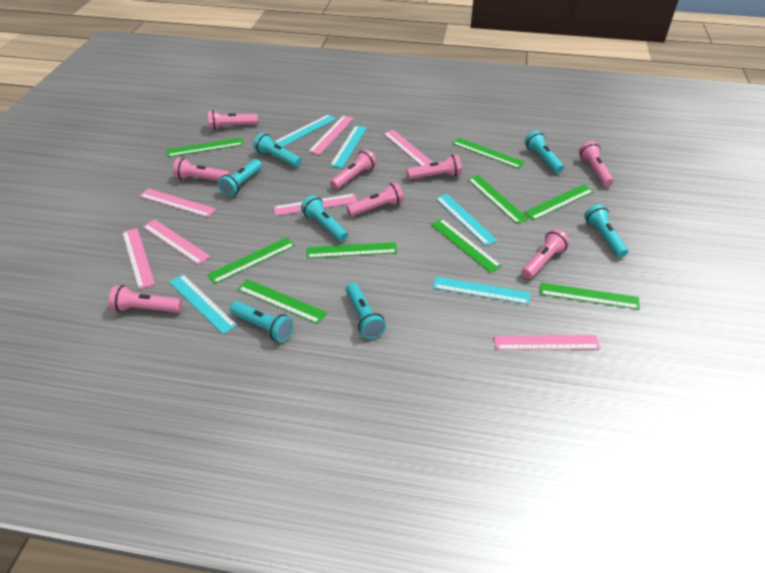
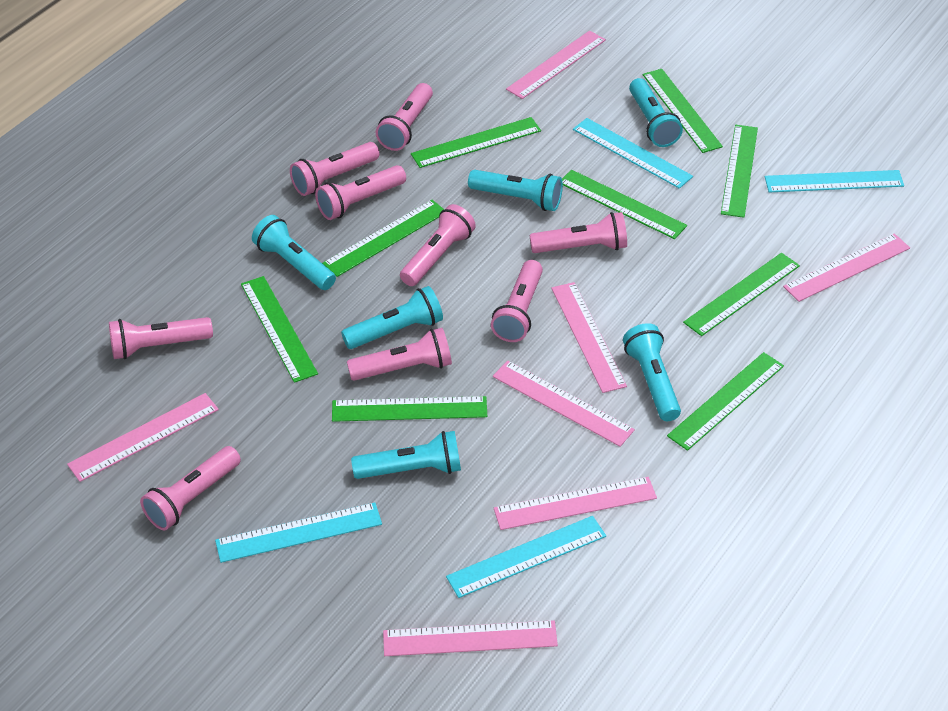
pink flashlight: 8 -> 9
turquoise flashlight: 7 -> 6
turquoise ruler: 5 -> 4

